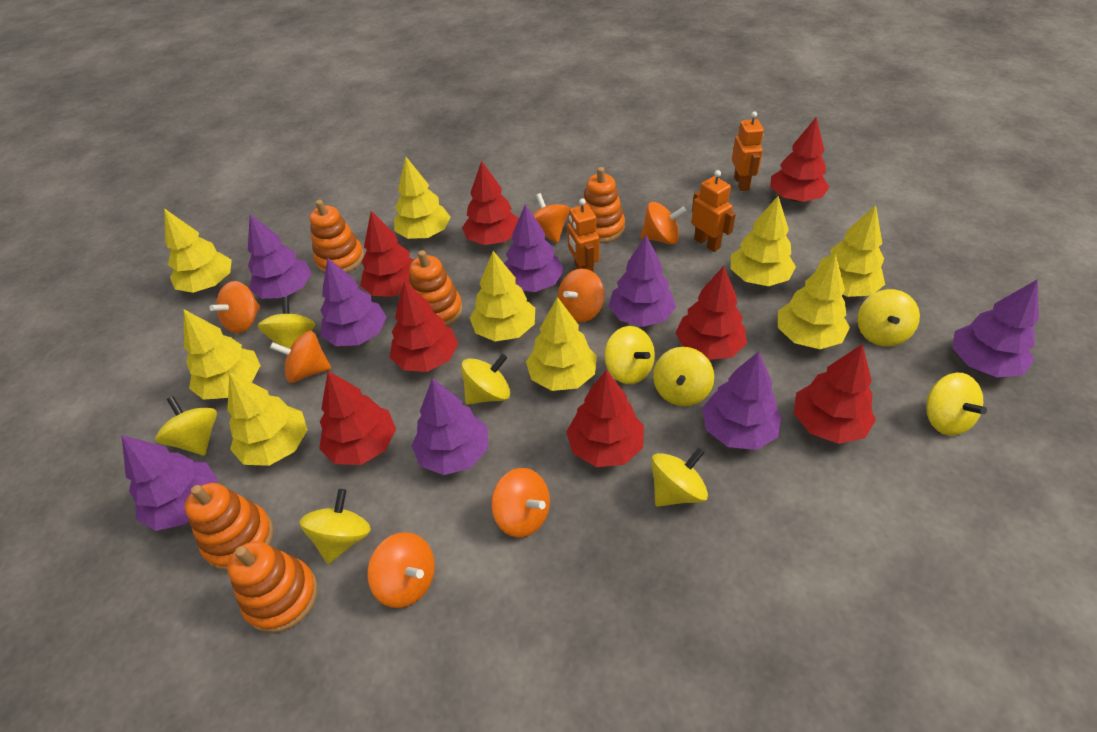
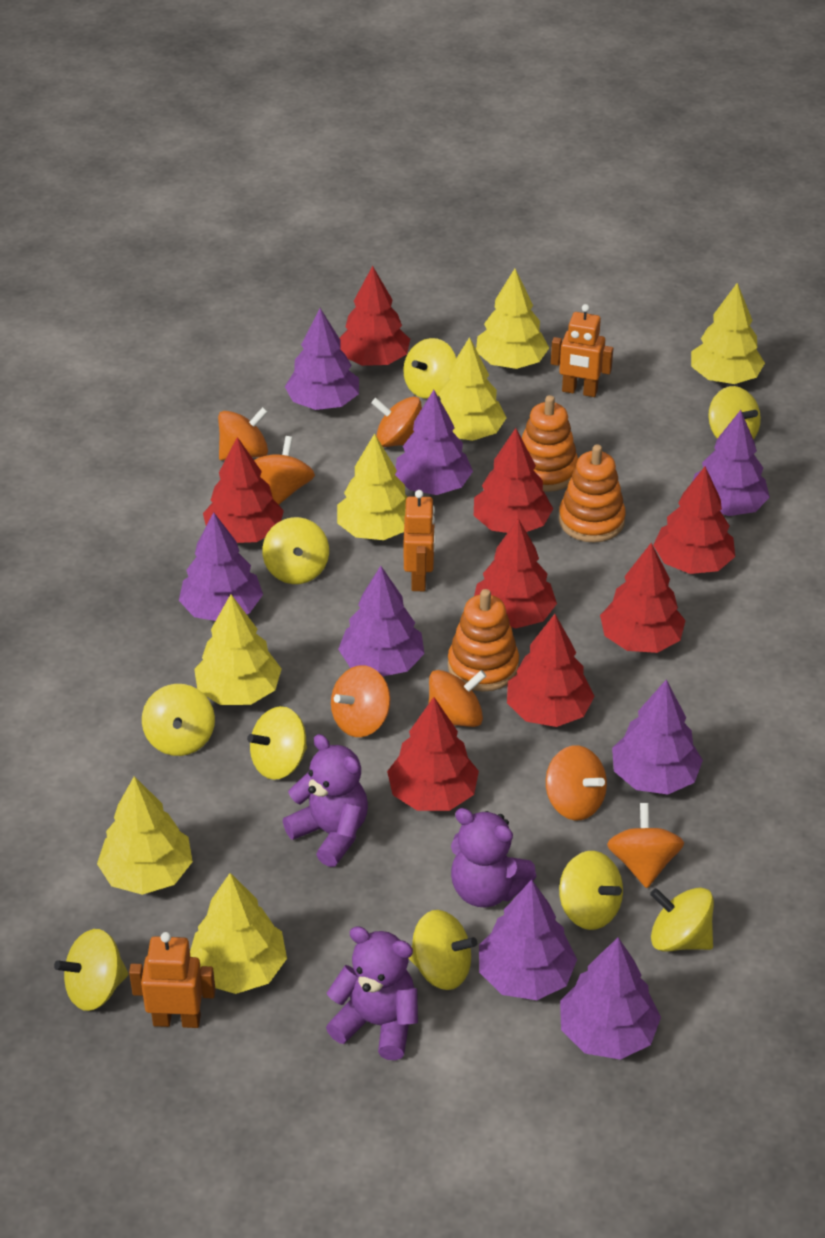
orange stacking toy: 5 -> 3
purple teddy bear: 0 -> 3
yellow tree: 9 -> 7

